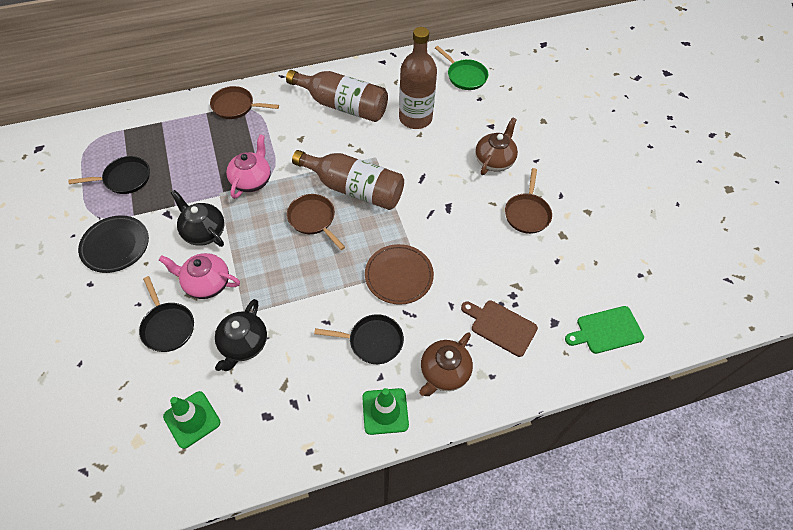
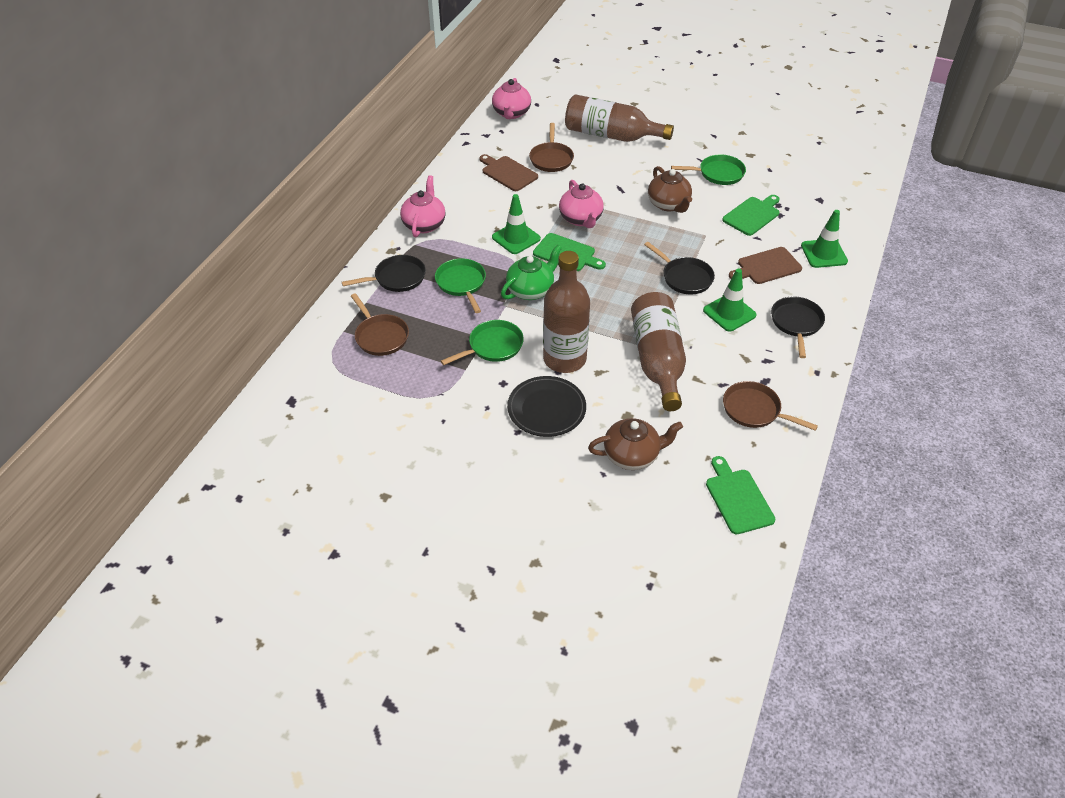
black teapot: 2 -> 0
brown cutting board: 1 -> 2
brown plate: 1 -> 0
green cutting board: 1 -> 3
green pan: 1 -> 3
green teapot: 0 -> 1
green traffic cone: 2 -> 3
pink teapot: 2 -> 3

